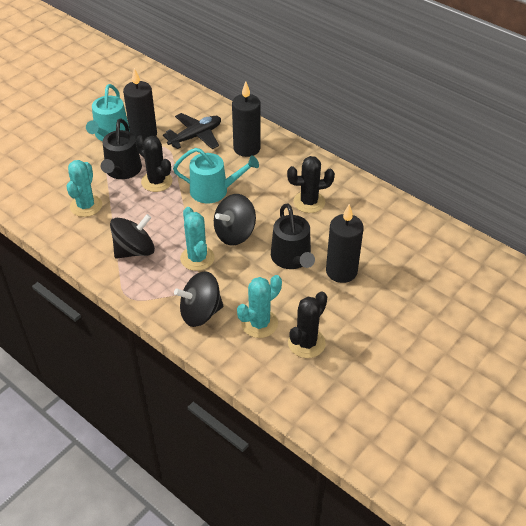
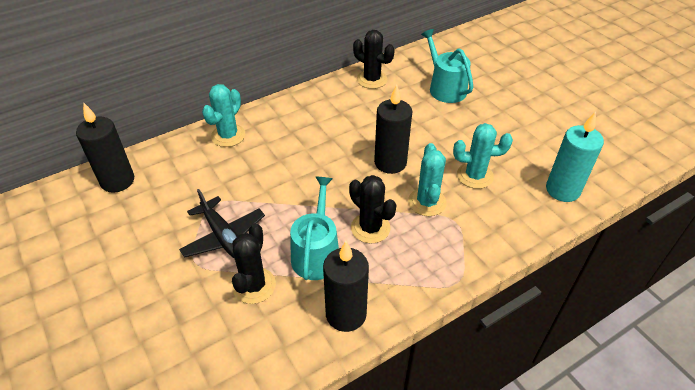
black spinning top: 3 -> 0
black watering can: 2 -> 0
turquoise candle: 0 -> 1

